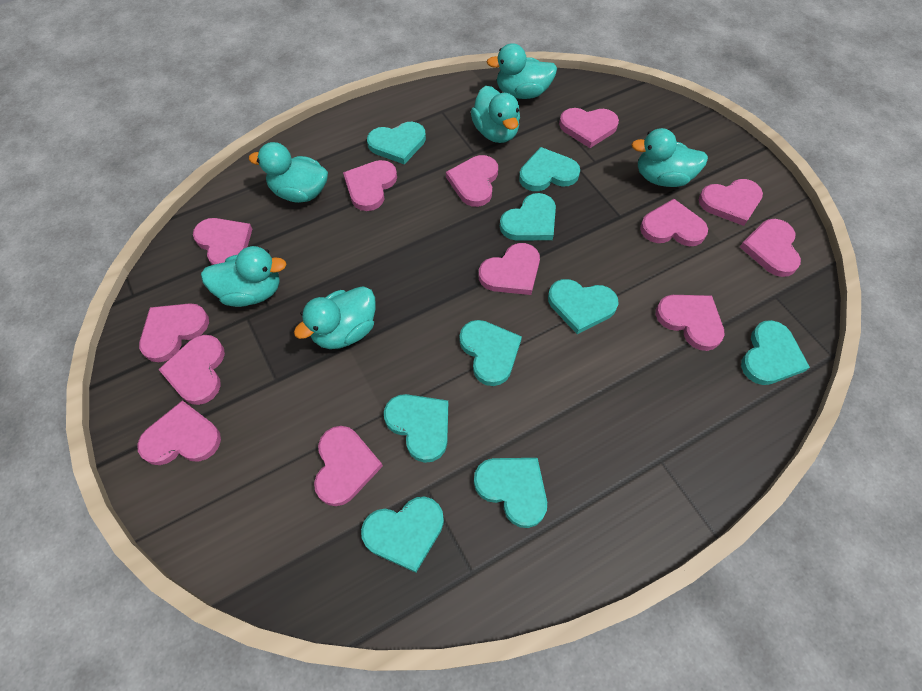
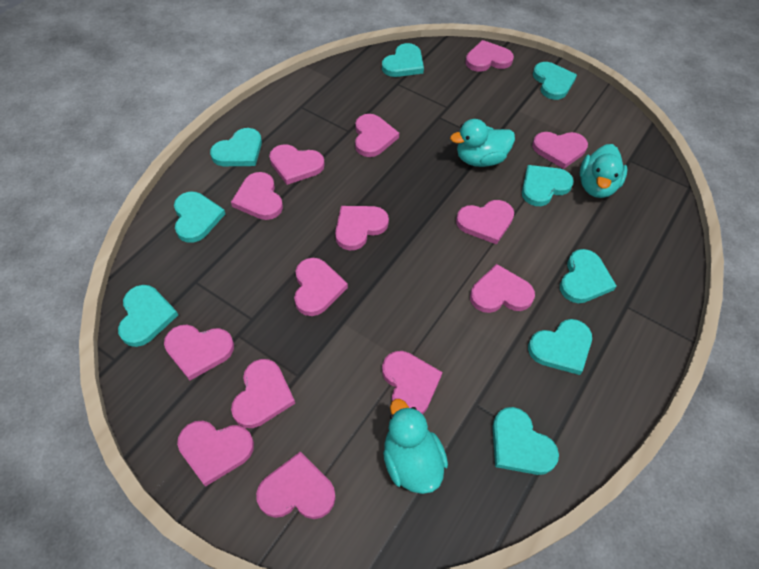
pink heart: 13 -> 14
turquoise duck: 6 -> 3

